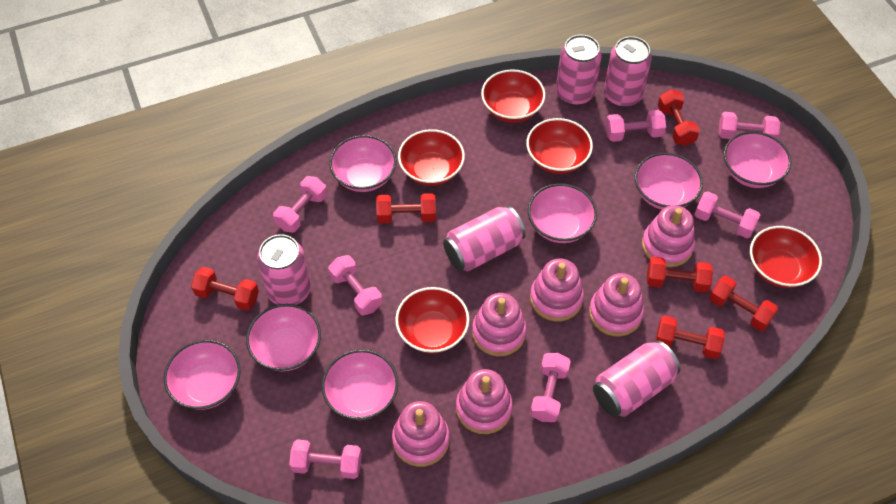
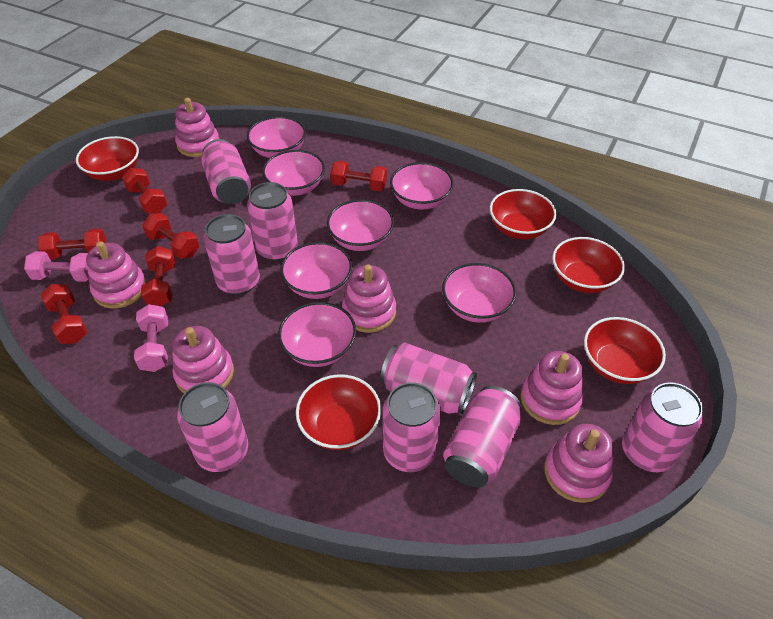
pink can: 5 -> 8
pink dumbbell: 7 -> 2

